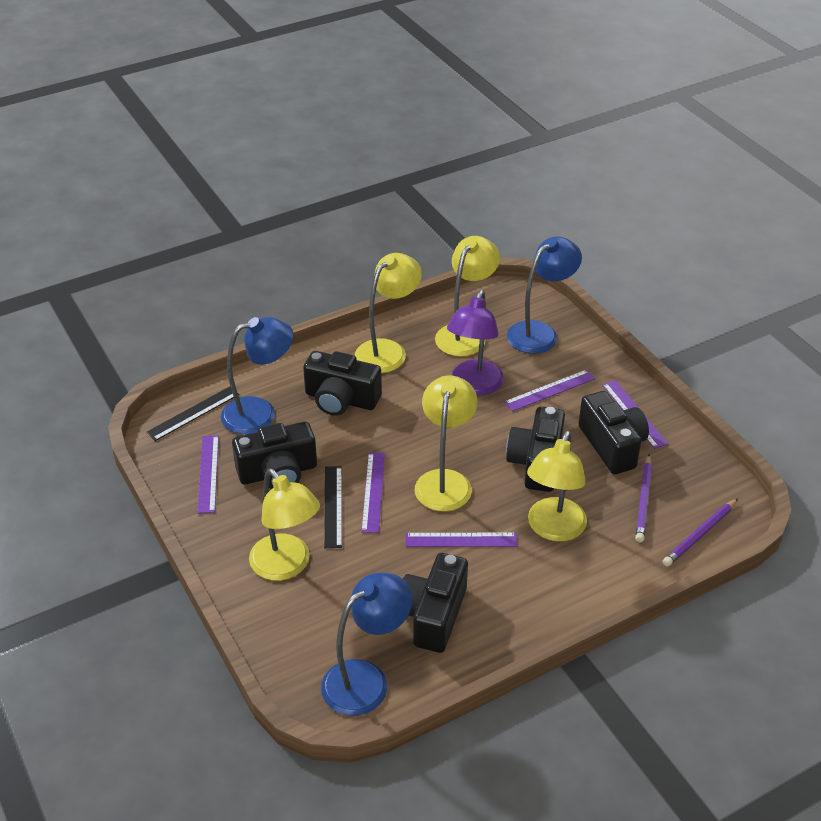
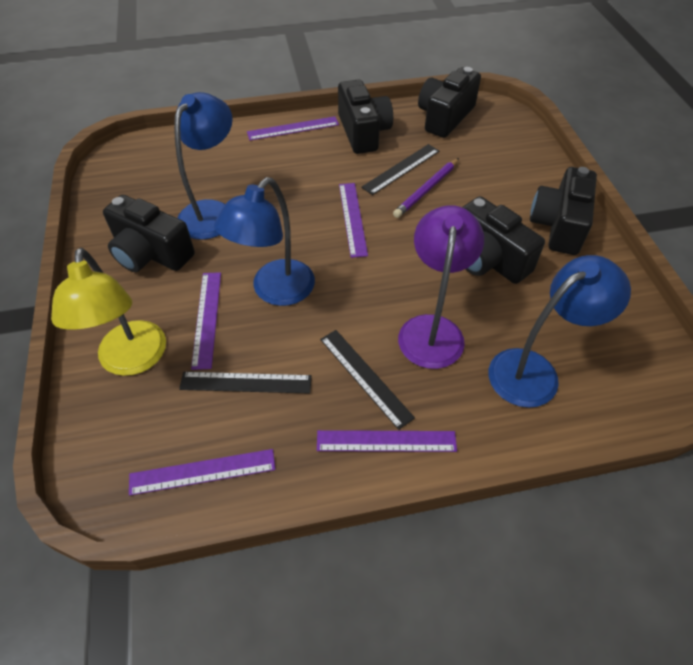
black ruler: 2 -> 3
purple pencil: 2 -> 1
yellow lamp: 5 -> 1

